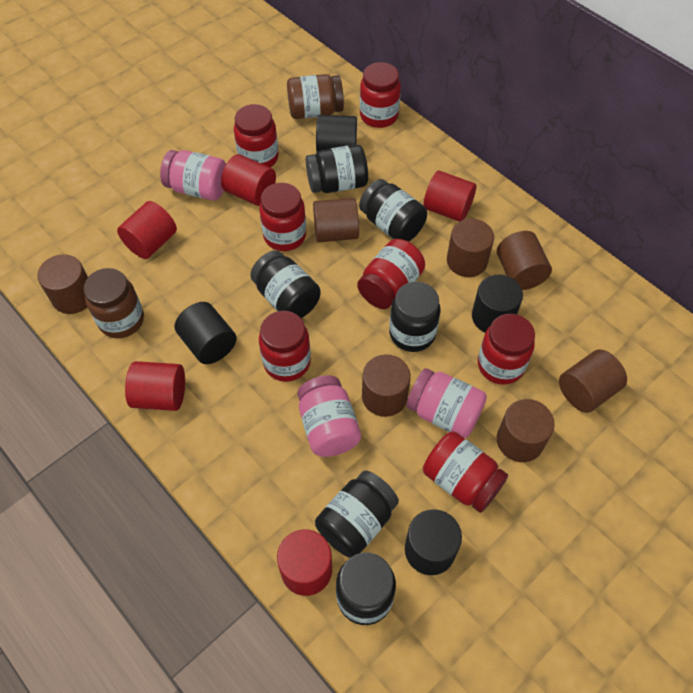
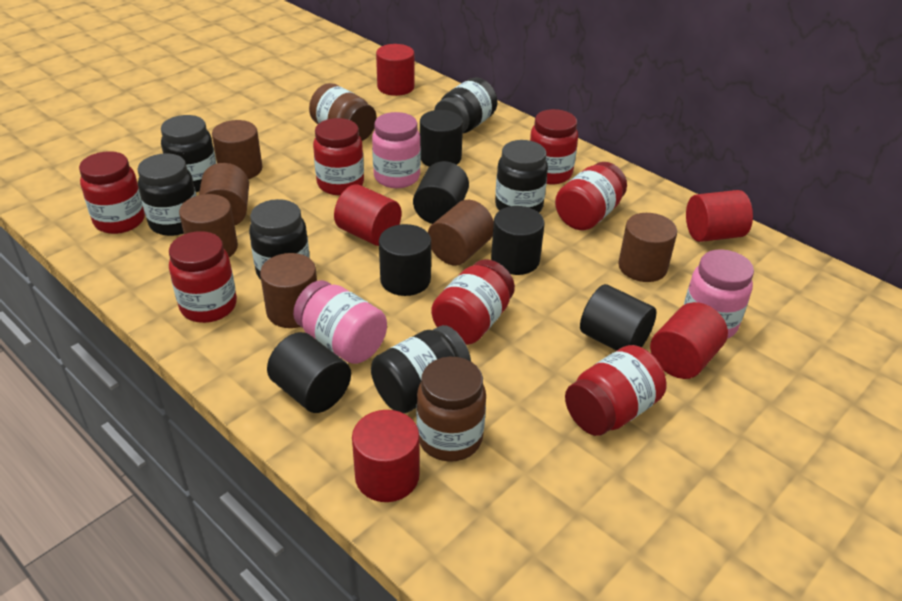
black cylinder: 4 -> 6
brown cylinder: 7 -> 6

